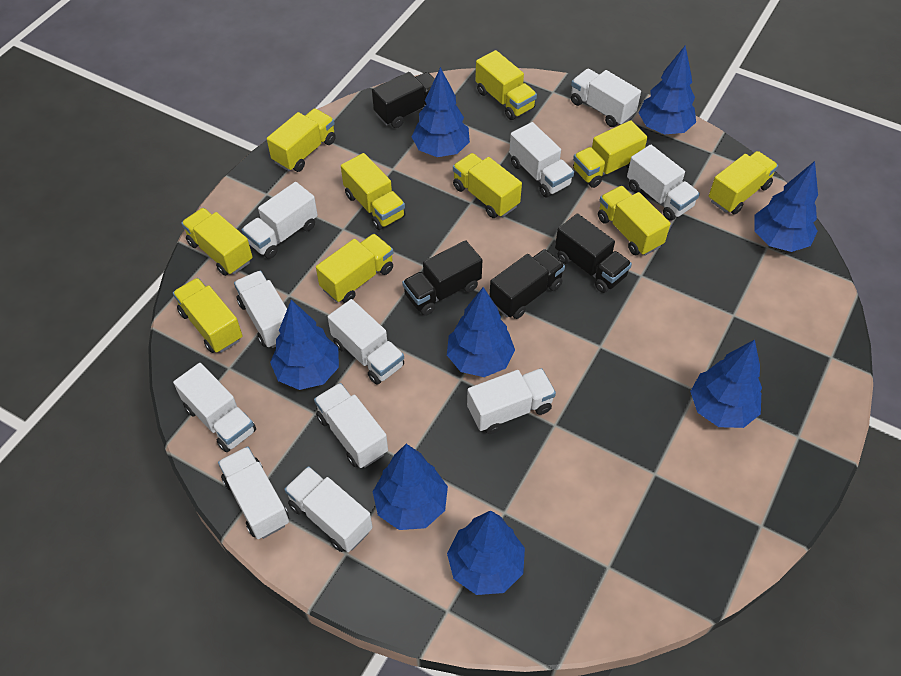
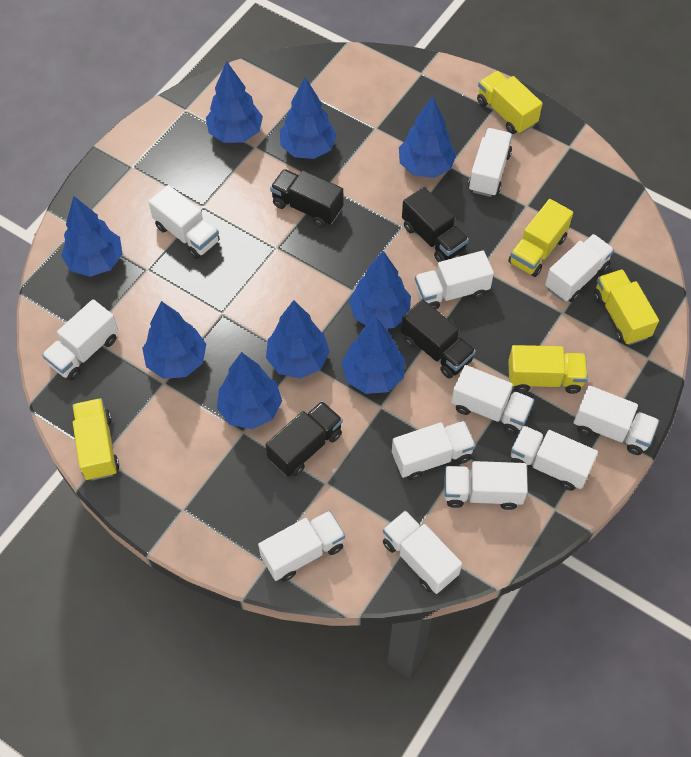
blue tree: 8 -> 9
white truck: 11 -> 12
yellow truck: 10 -> 5

